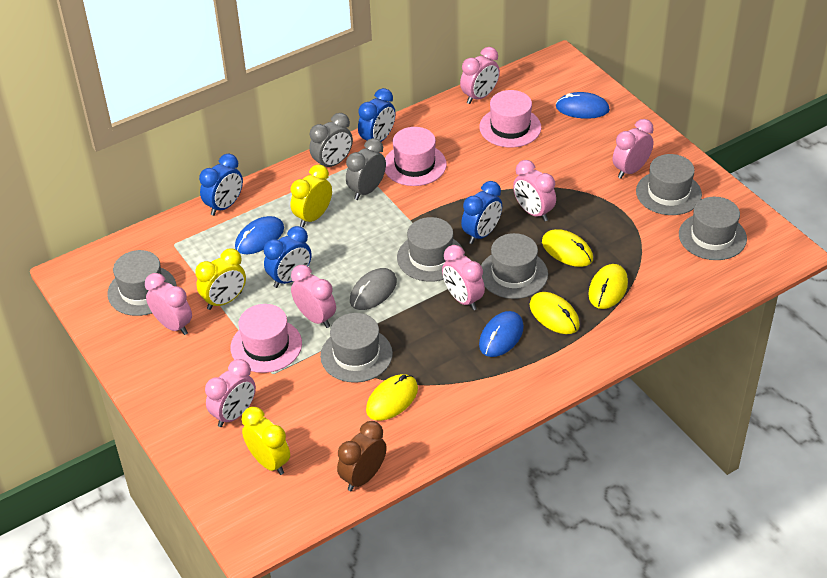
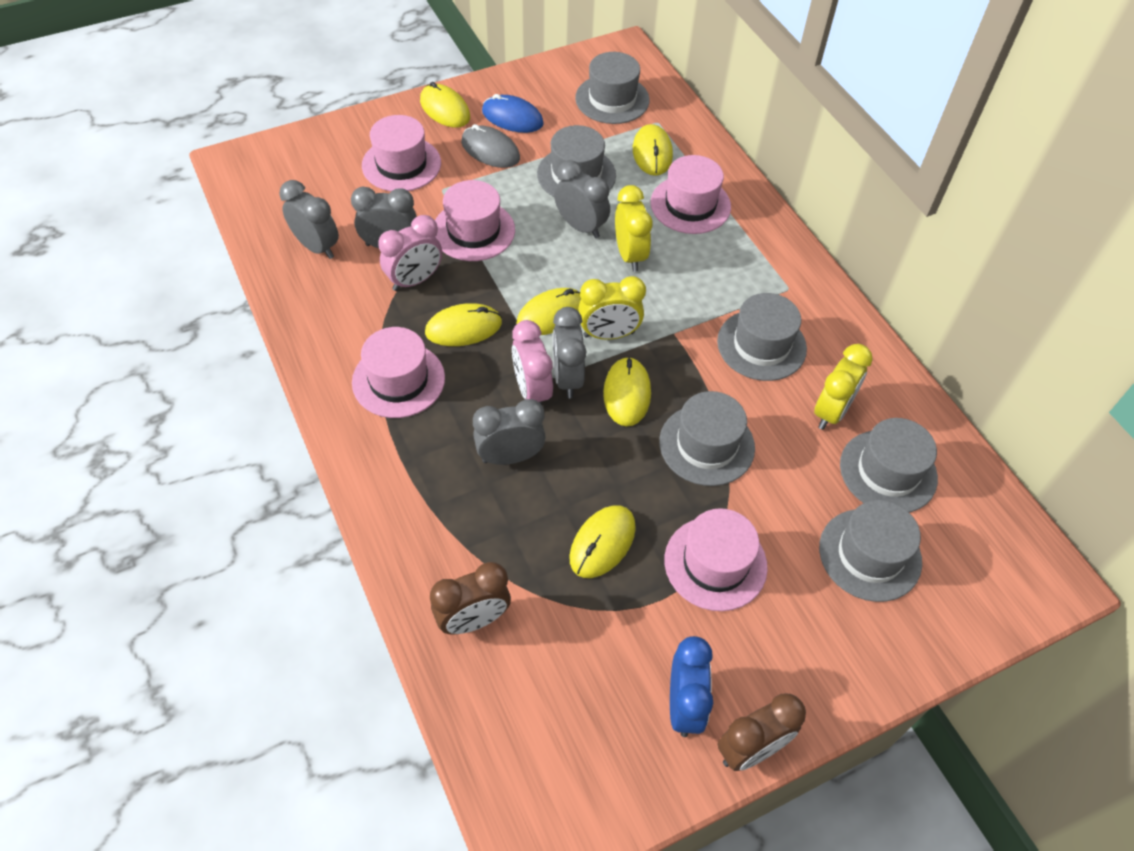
blue clock: 4 -> 1
blue mouse: 3 -> 1
brown clock: 1 -> 2
grey clock: 2 -> 5
pink clock: 7 -> 2
pink hat: 3 -> 5
yellow mouse: 4 -> 6

